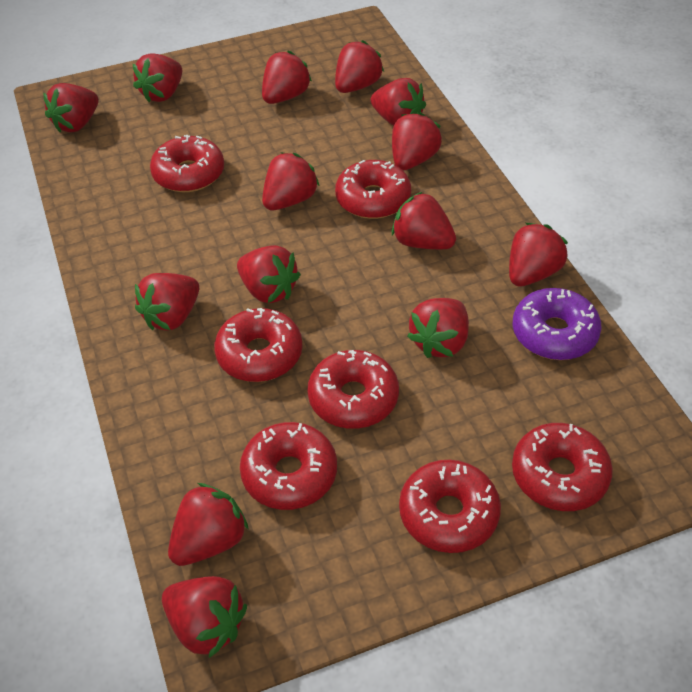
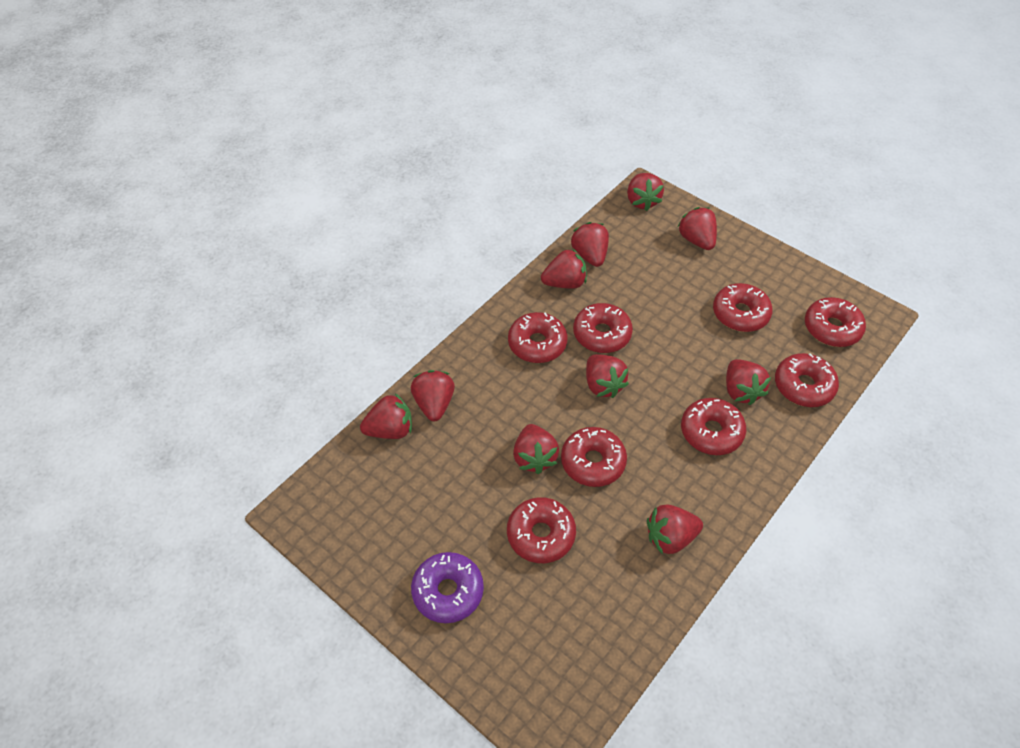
red donut: 7 -> 8
red strawberry: 14 -> 10

